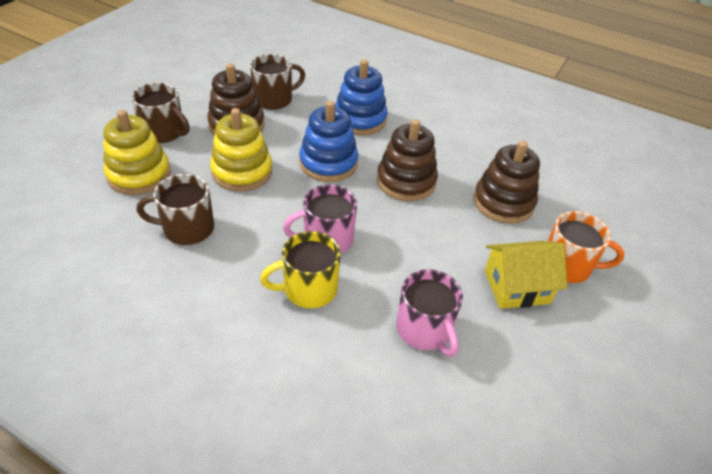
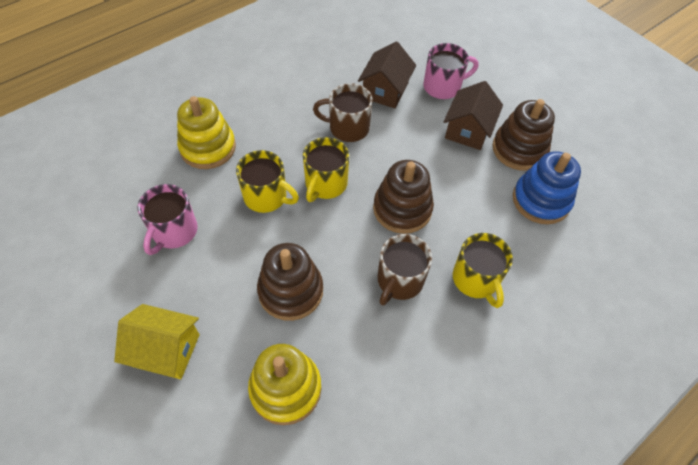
blue stacking toy: 2 -> 1
brown house: 0 -> 2
brown mug: 3 -> 2
orange mug: 1 -> 0
yellow mug: 1 -> 3

